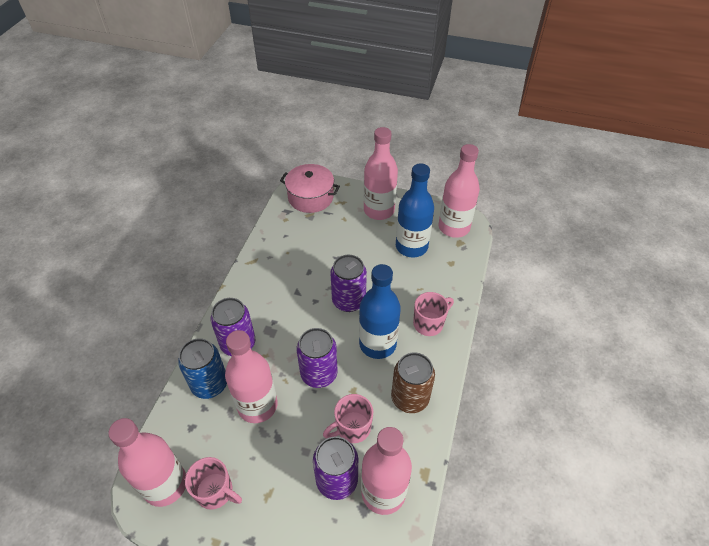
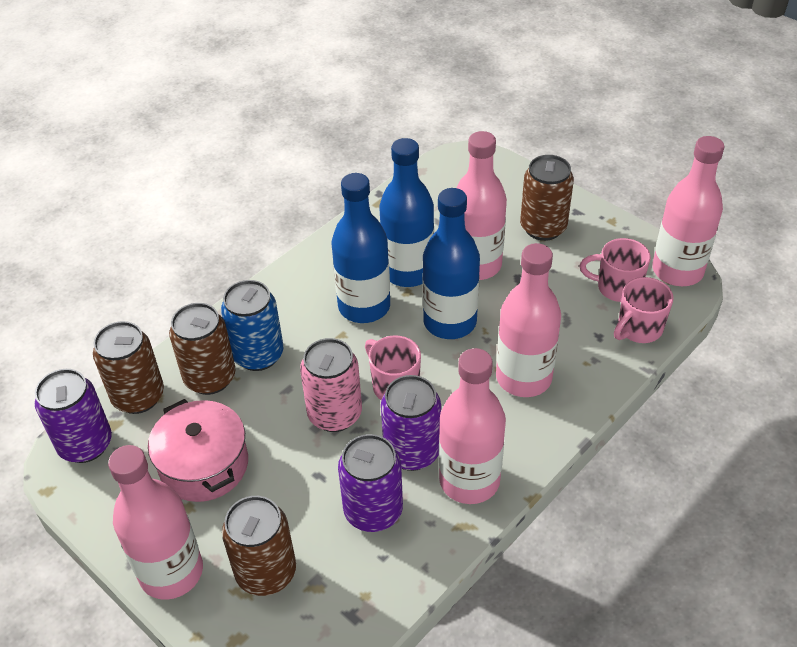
blue bottle: 2 -> 3
brown can: 1 -> 4
pink can: 0 -> 1
purple can: 4 -> 3

